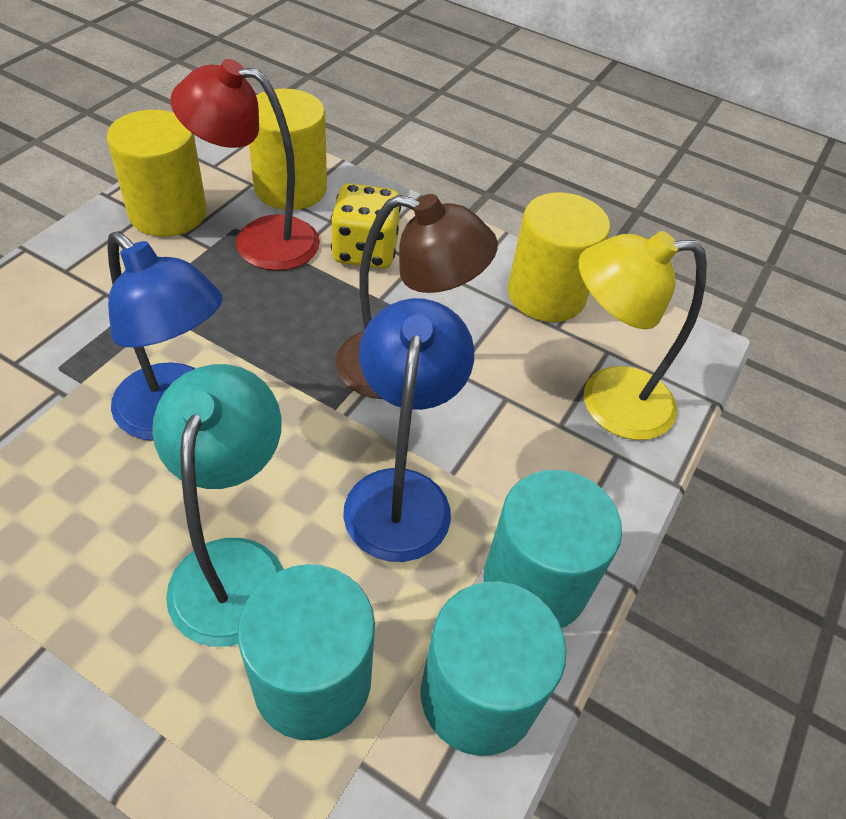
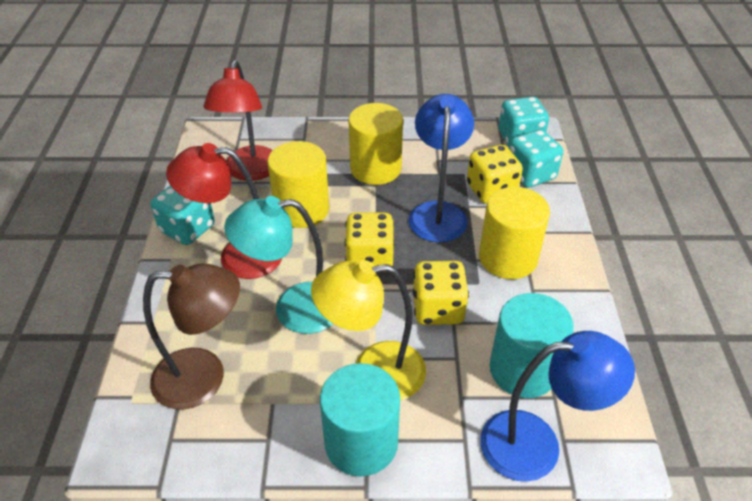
red lamp: 1 -> 2
turquoise cylinder: 3 -> 2
turquoise dice: 0 -> 3
yellow dice: 1 -> 3

